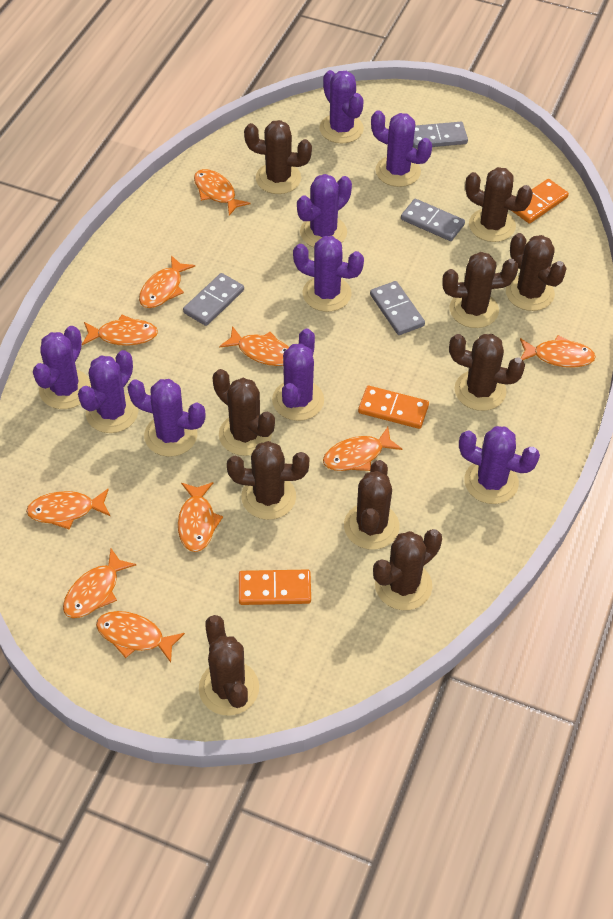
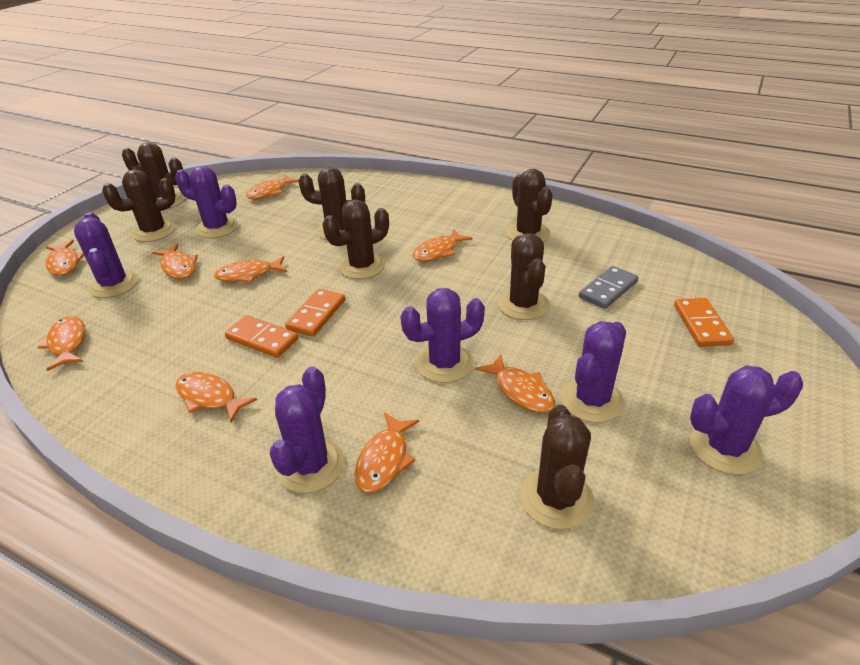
brown cactus: 10 -> 7
grey domino: 4 -> 1
orange fish: 10 -> 9
purple cactus: 9 -> 6

